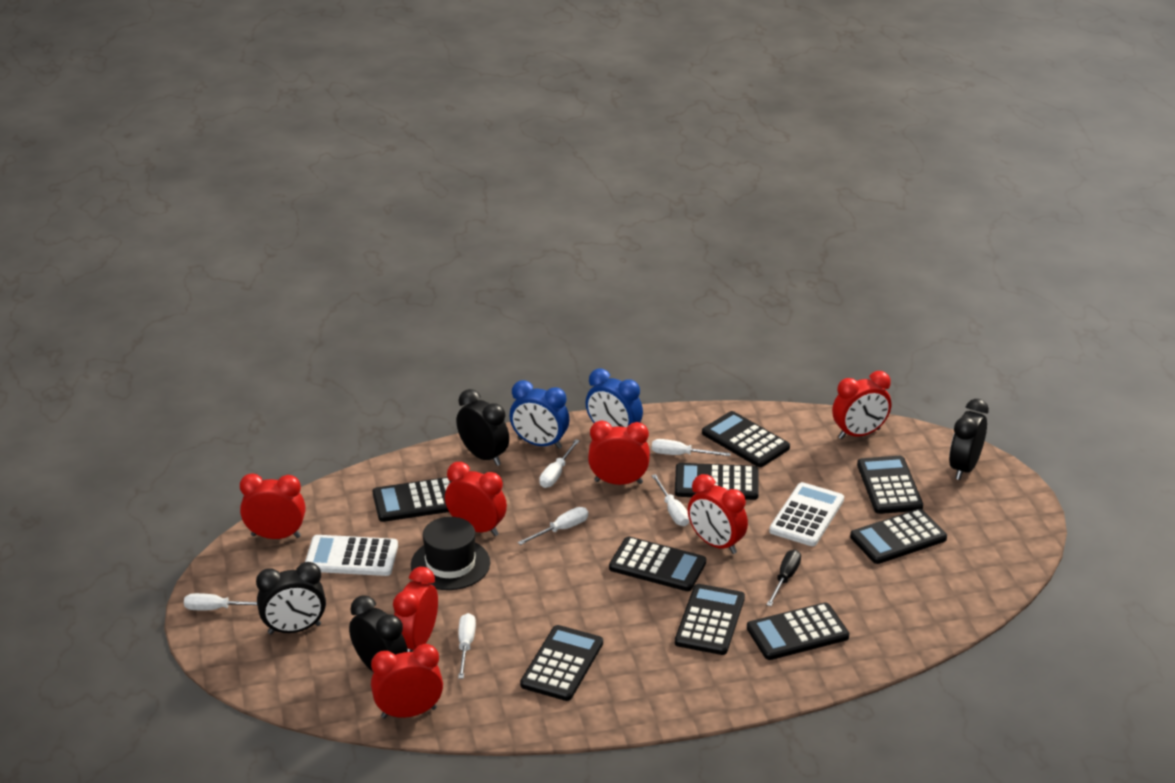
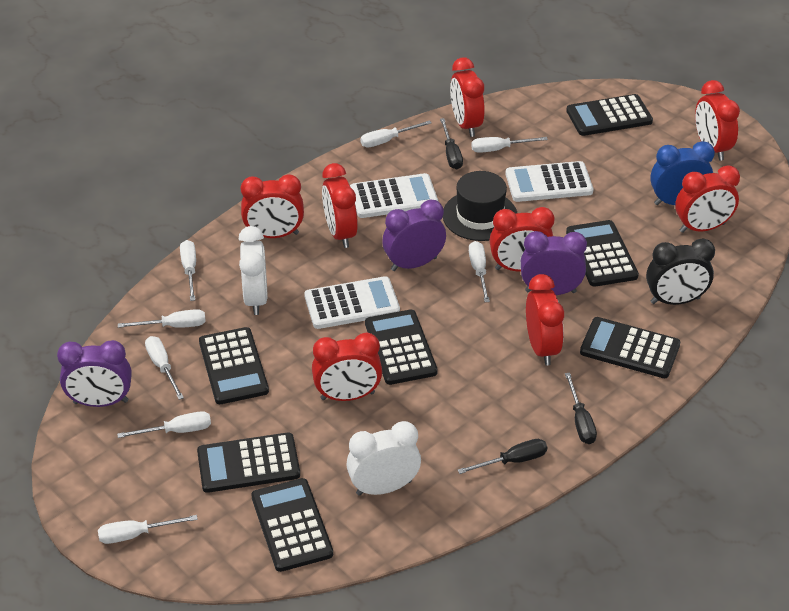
black calculator: 9 -> 7
black clock: 4 -> 1
black screwdriver: 1 -> 3
blue clock: 2 -> 1
purple clock: 0 -> 3
red clock: 7 -> 8
white calculator: 2 -> 3
white clock: 0 -> 2
white screwdriver: 6 -> 8

